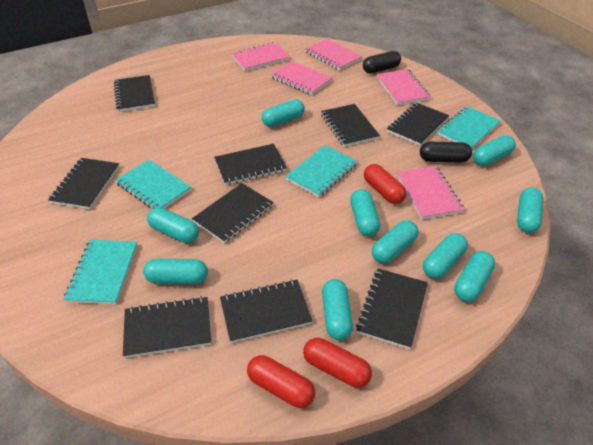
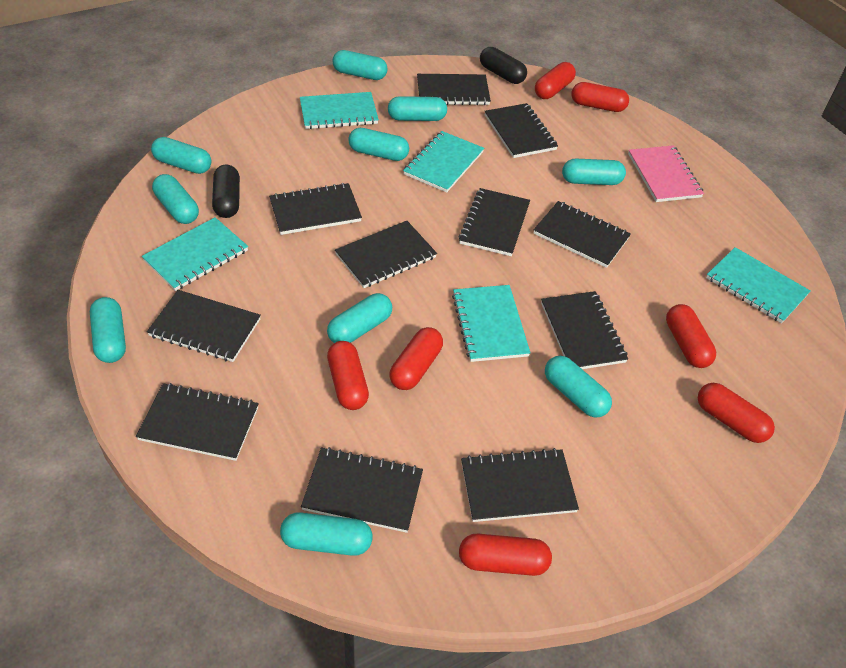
black notebook: 9 -> 11
pink notebook: 5 -> 1
red capsule: 3 -> 7
turquoise notebook: 4 -> 5

